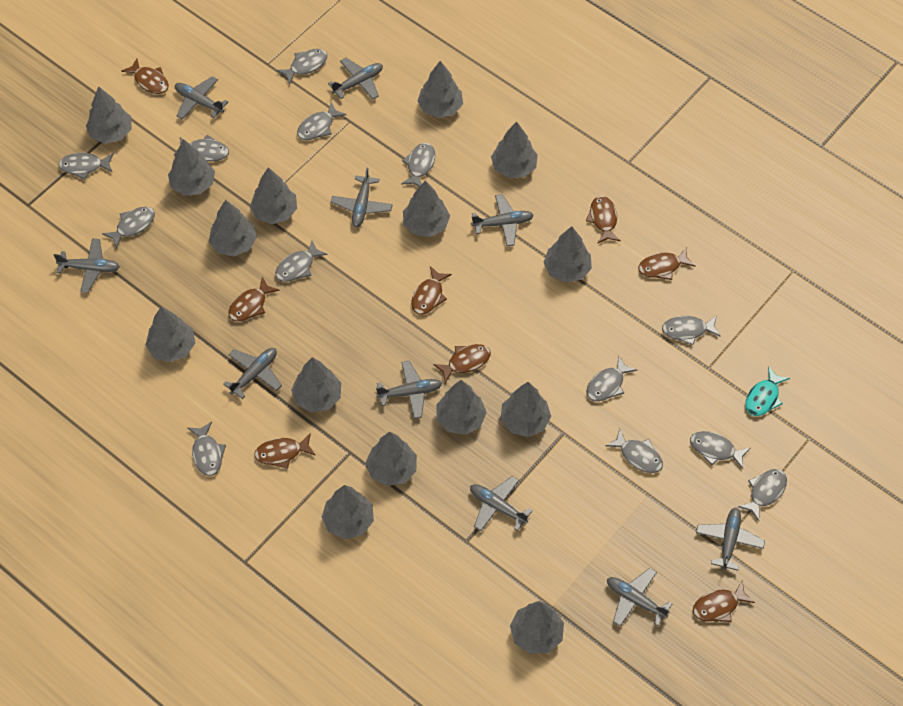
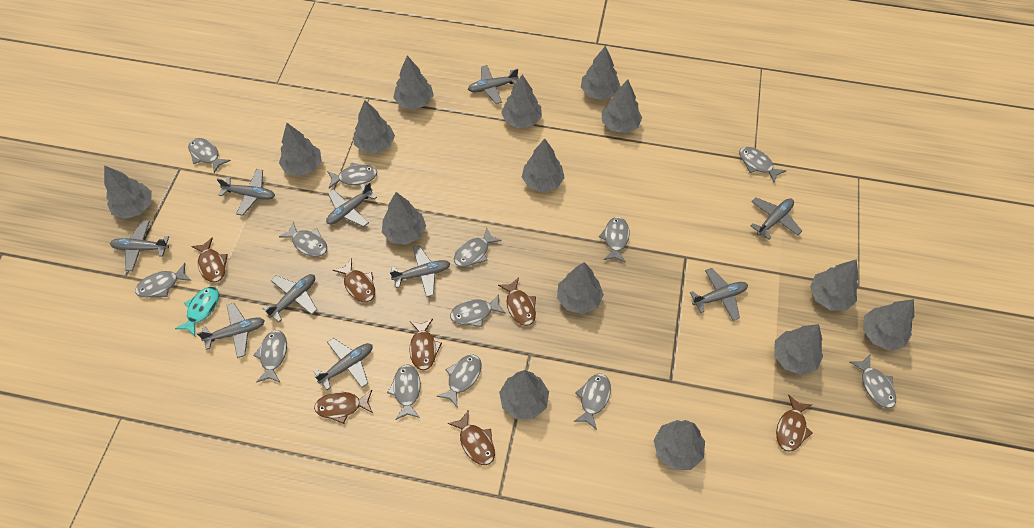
brown fish: 8 -> 7

